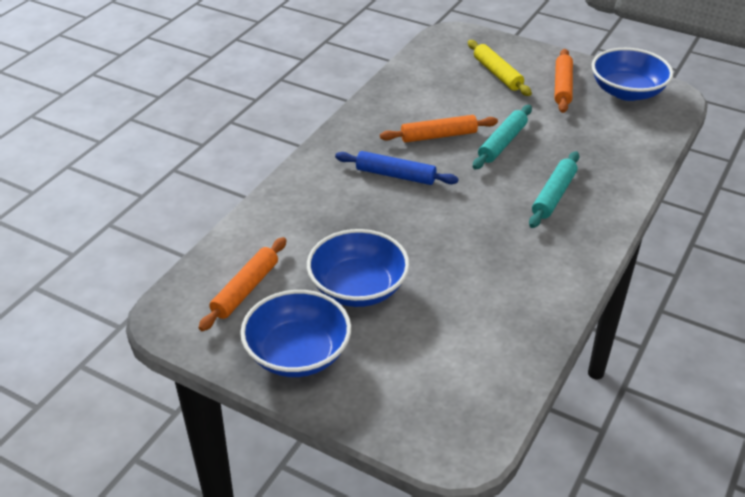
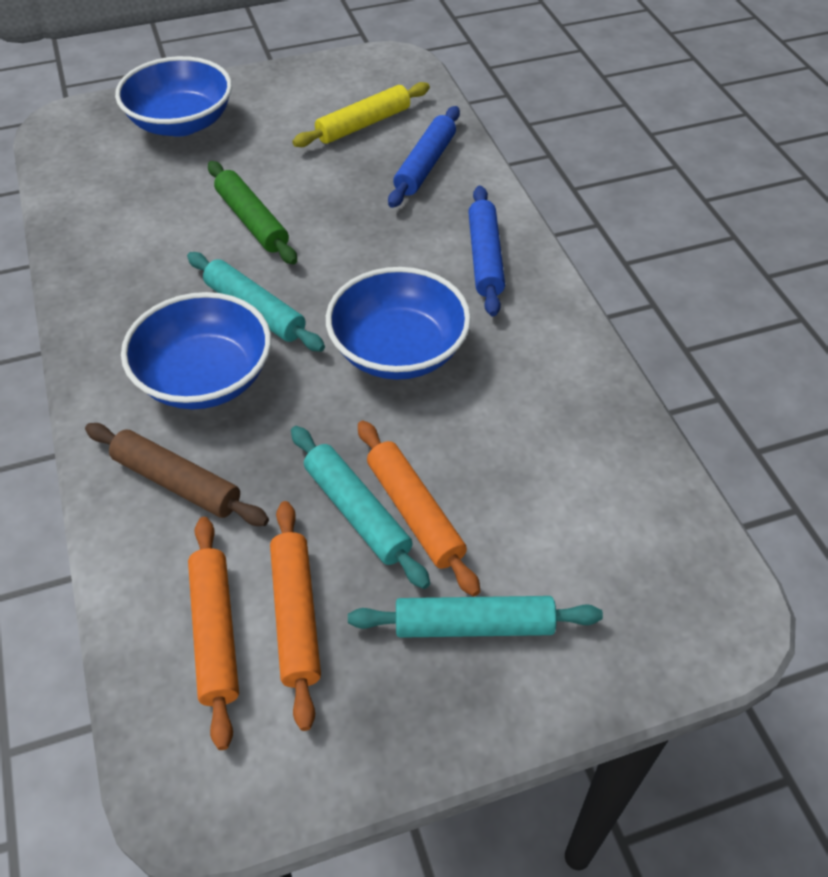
blue rolling pin: 1 -> 2
brown rolling pin: 0 -> 1
green rolling pin: 0 -> 1
turquoise rolling pin: 2 -> 3

